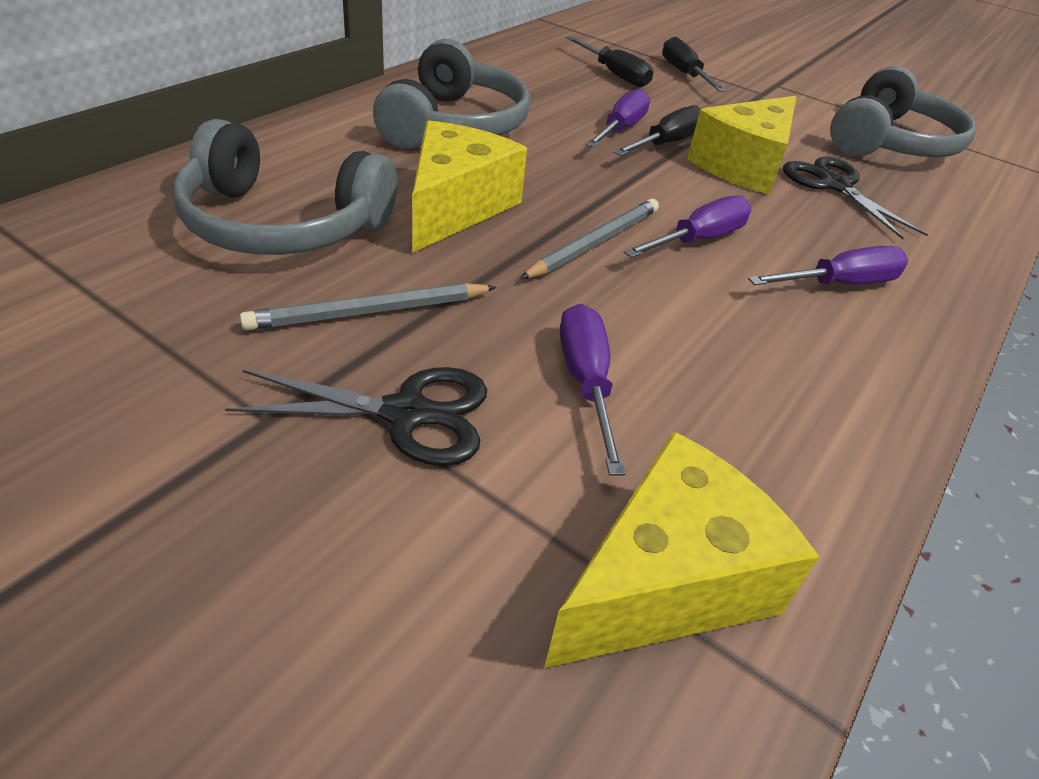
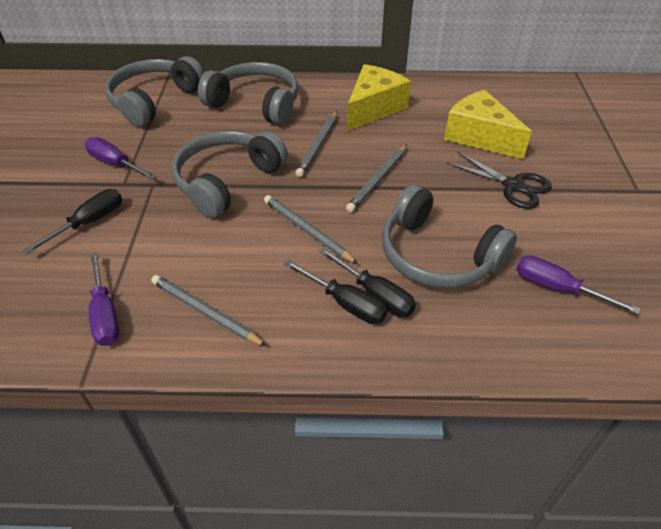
black scissors: 2 -> 1
grey headphones: 3 -> 4
grey pencil: 2 -> 4
purple screwdriver: 4 -> 3
yellow cheese: 3 -> 2

